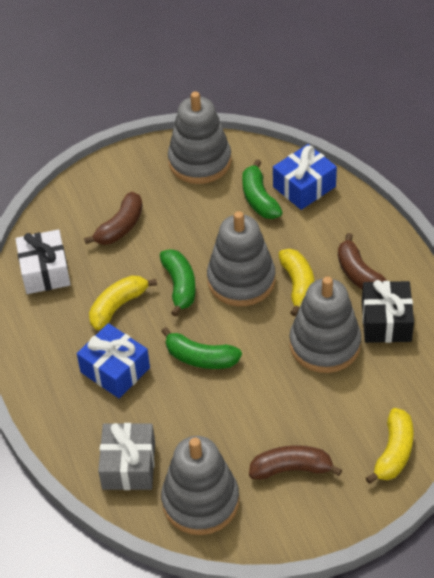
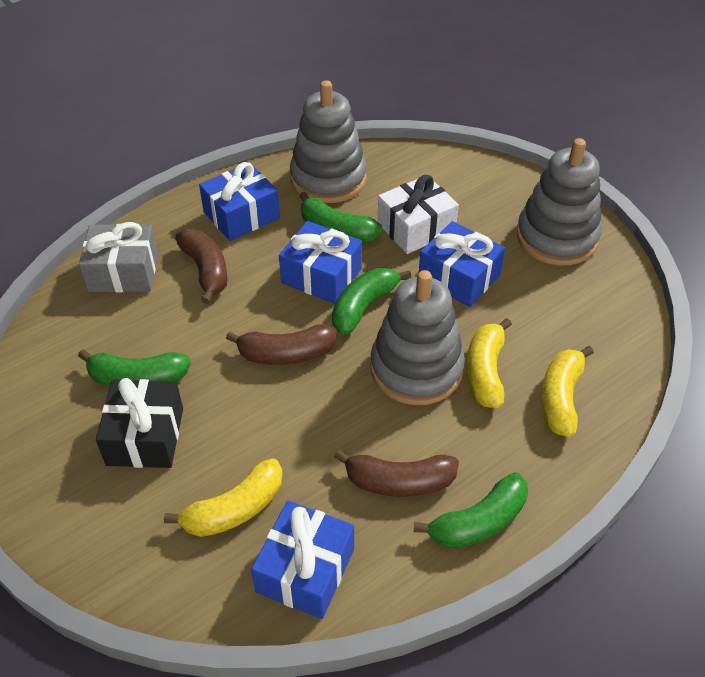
blue gift: 2 -> 4
green banana: 3 -> 4
grey stacking toy: 4 -> 3

